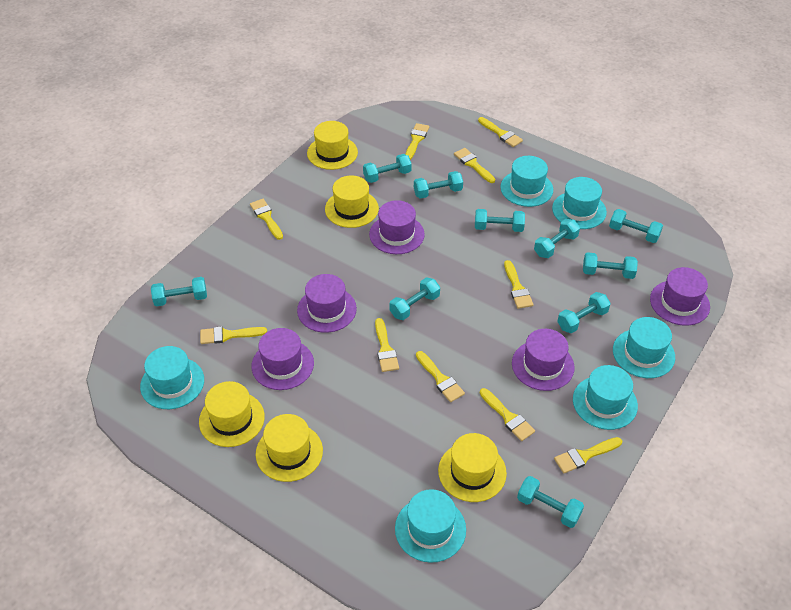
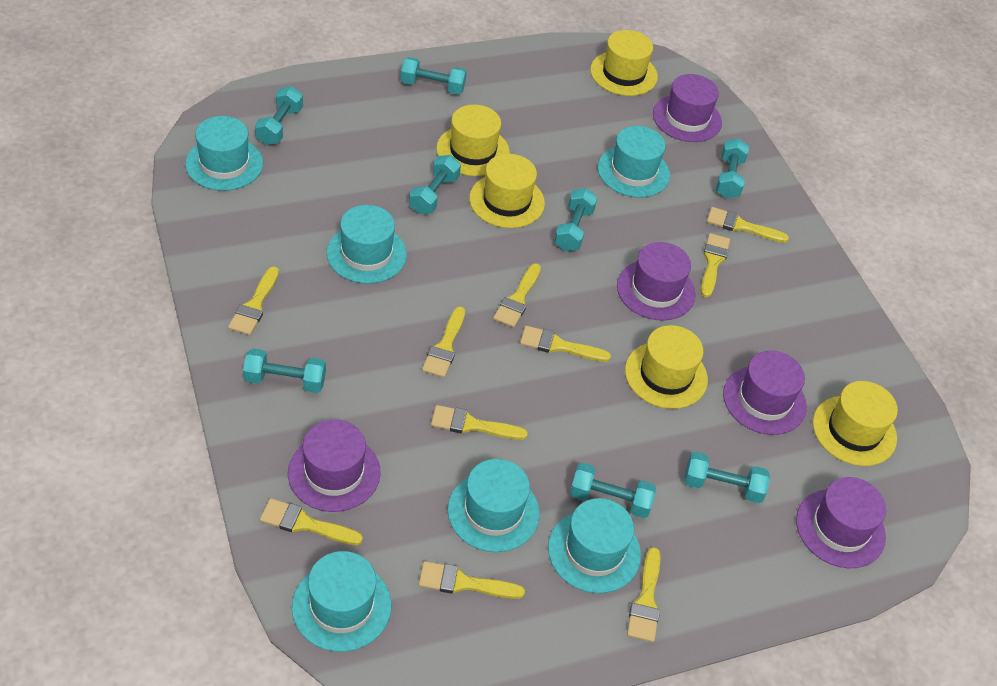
turquoise dumbbell: 10 -> 8

